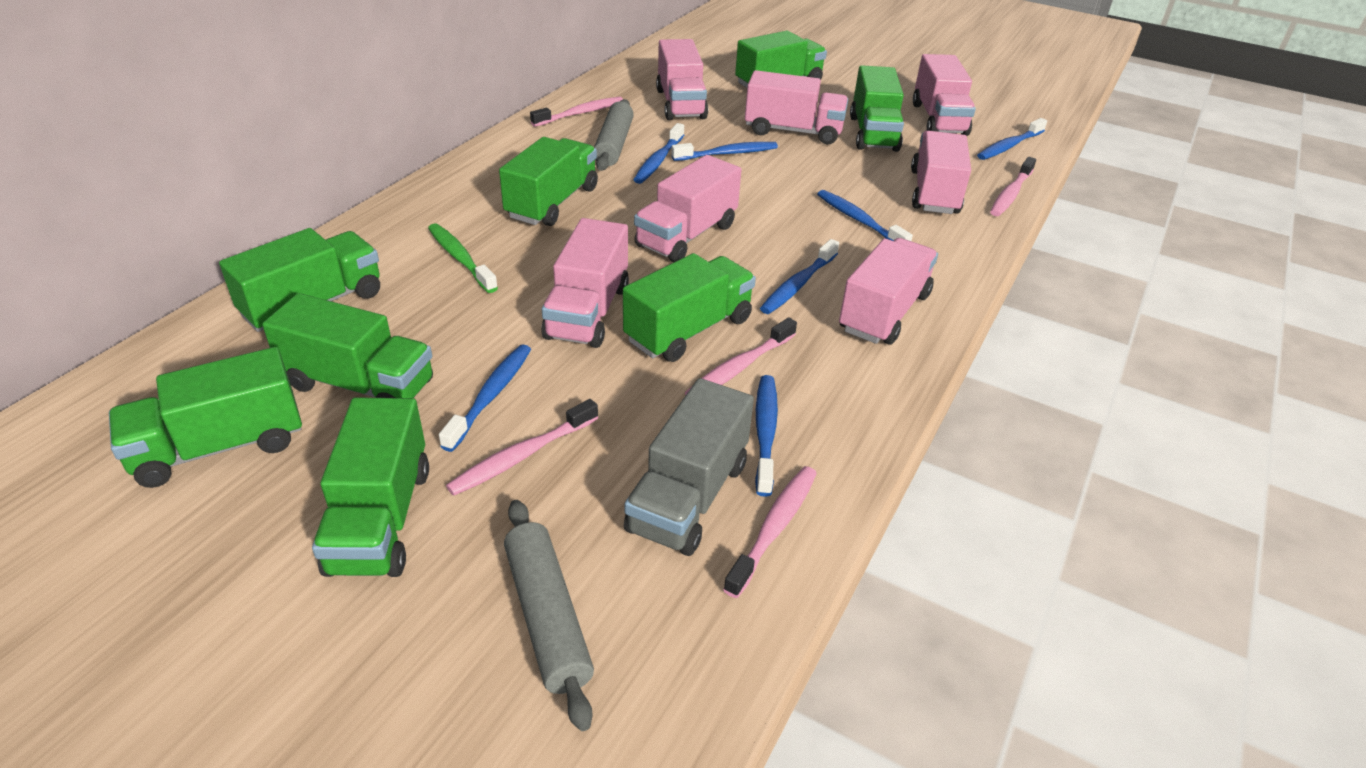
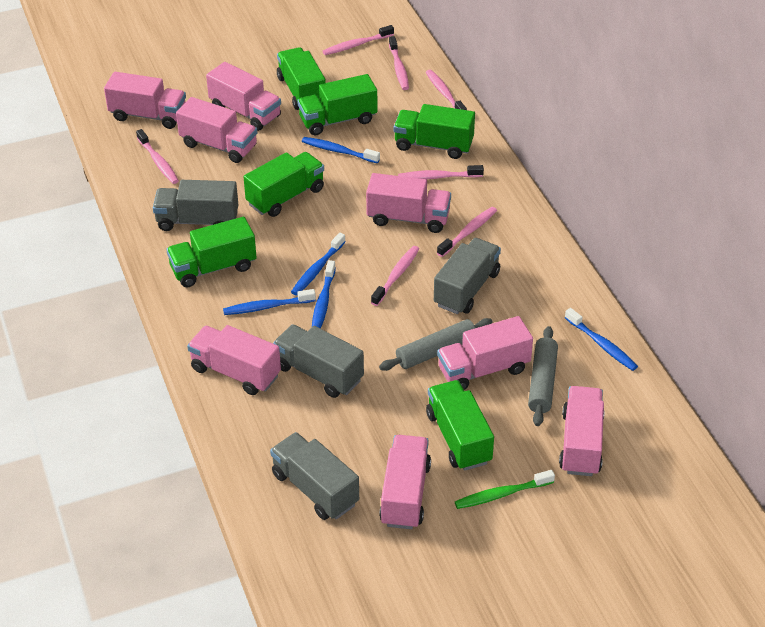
blue toothbrush: 7 -> 5
green truck: 8 -> 6
grey truck: 1 -> 4
pink toothbrush: 5 -> 7
pink truck: 7 -> 8

